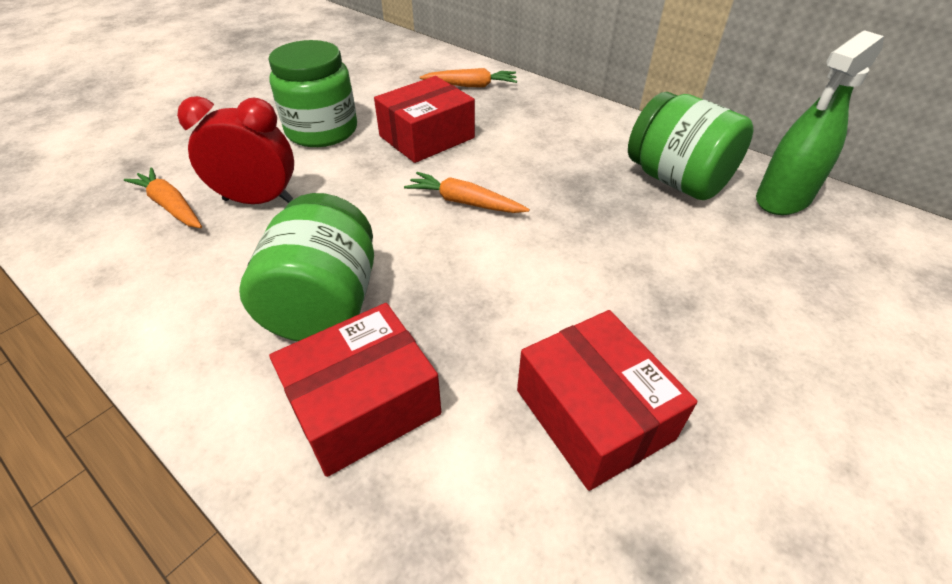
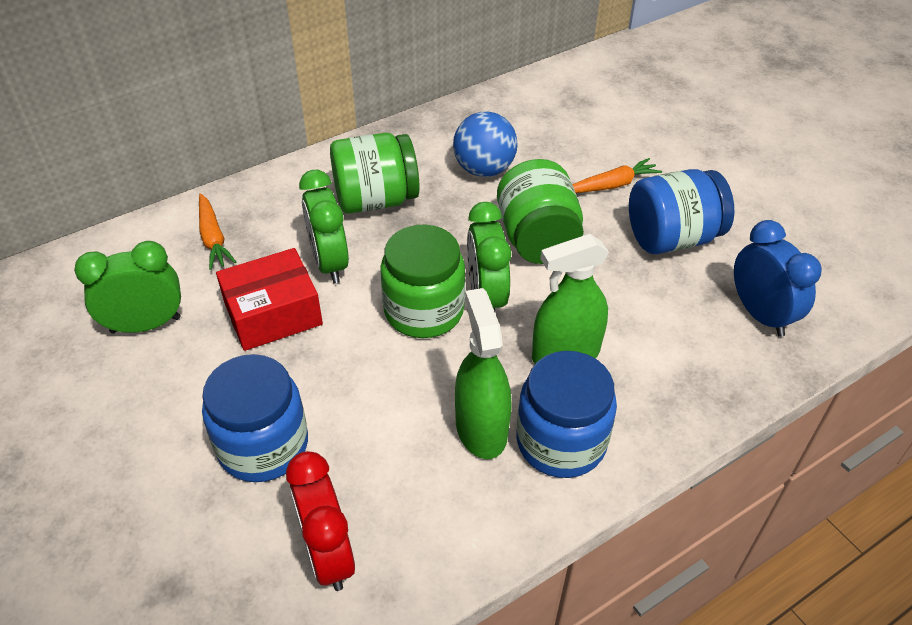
blue ball: 0 -> 1
blue clock: 0 -> 1
blue jar: 0 -> 3
green clock: 0 -> 3
green spray bottle: 1 -> 2
orange carrot: 3 -> 2
red box: 3 -> 1

